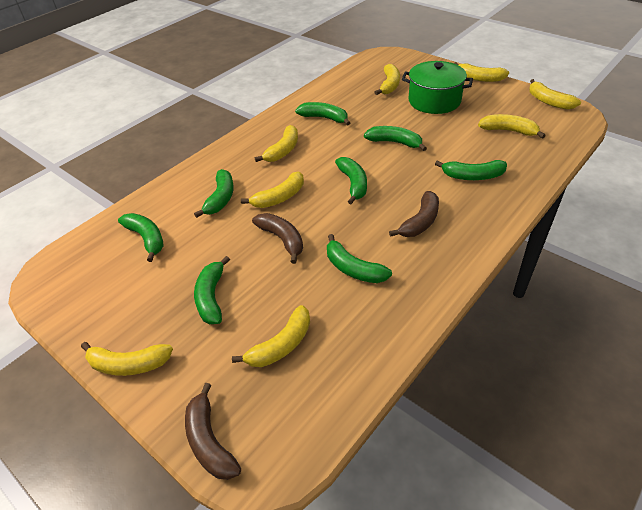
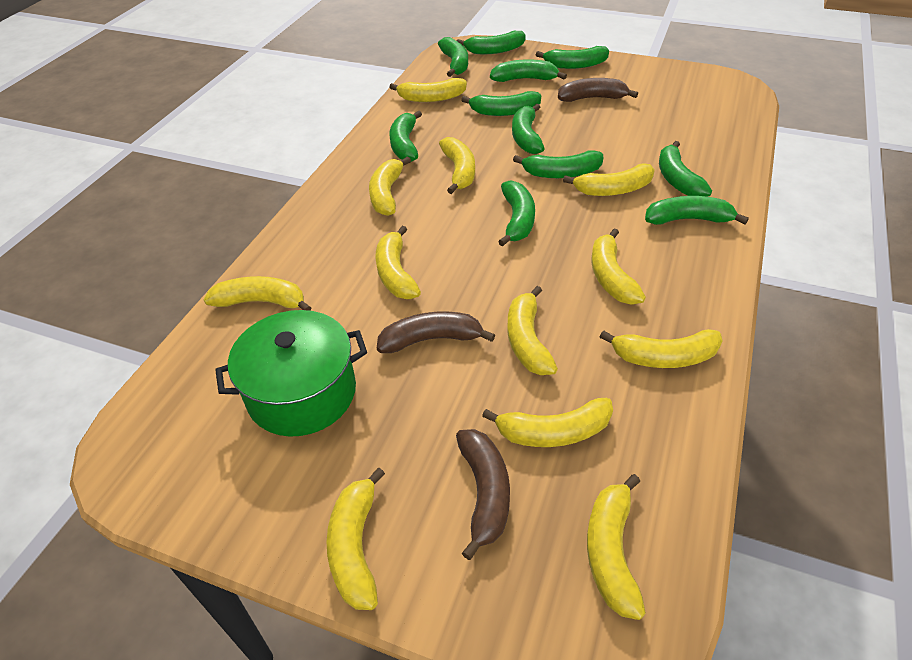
green banana: 8 -> 11
yellow banana: 8 -> 12

